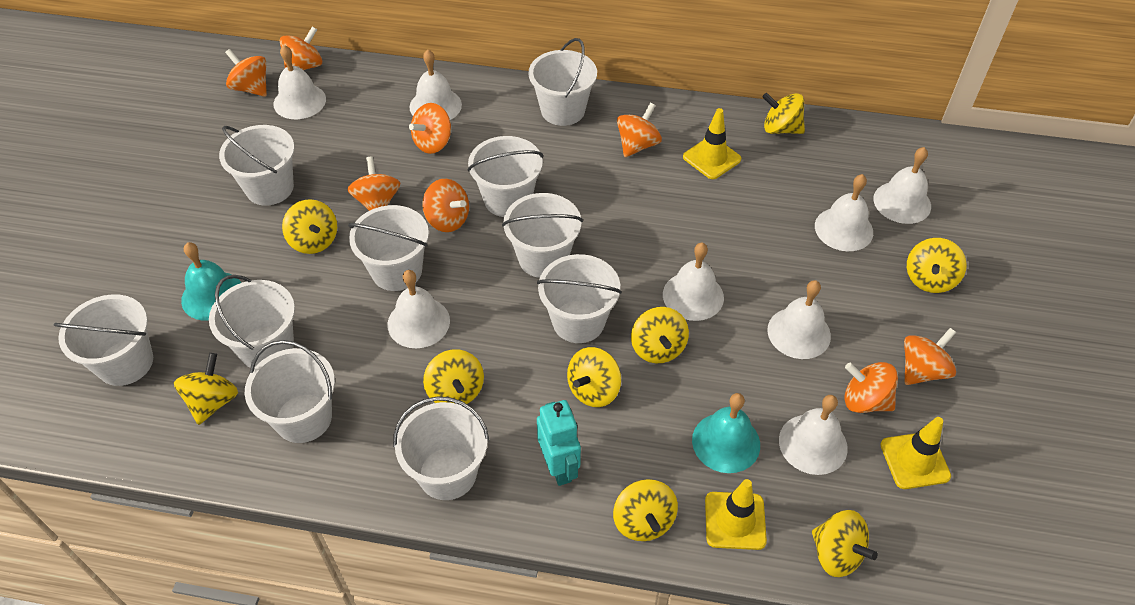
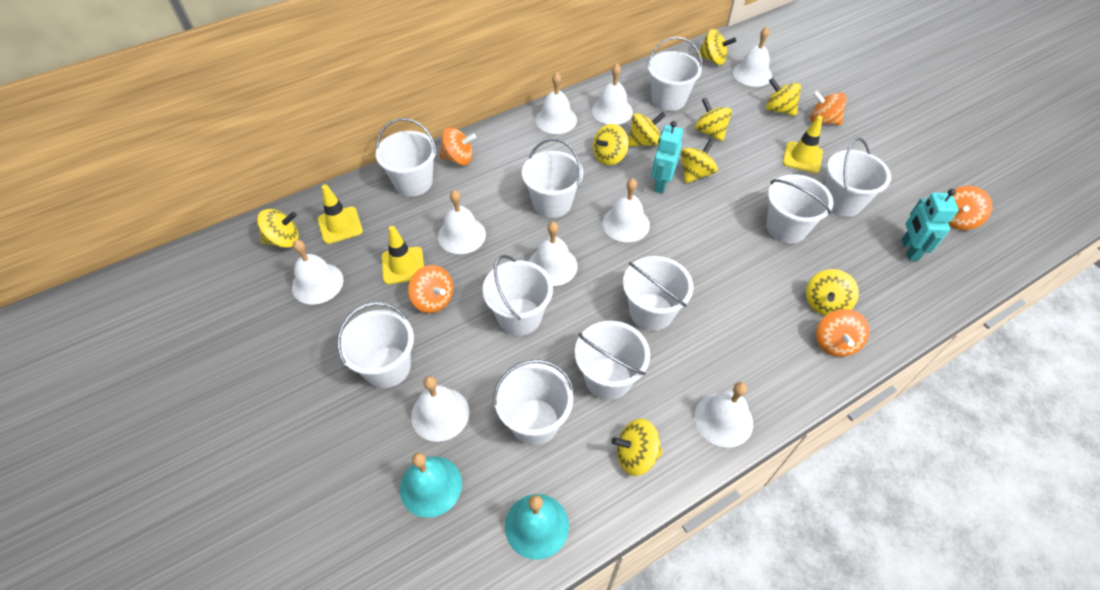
orange spinning top: 8 -> 5
turquoise robot: 1 -> 2
white bell: 8 -> 9

